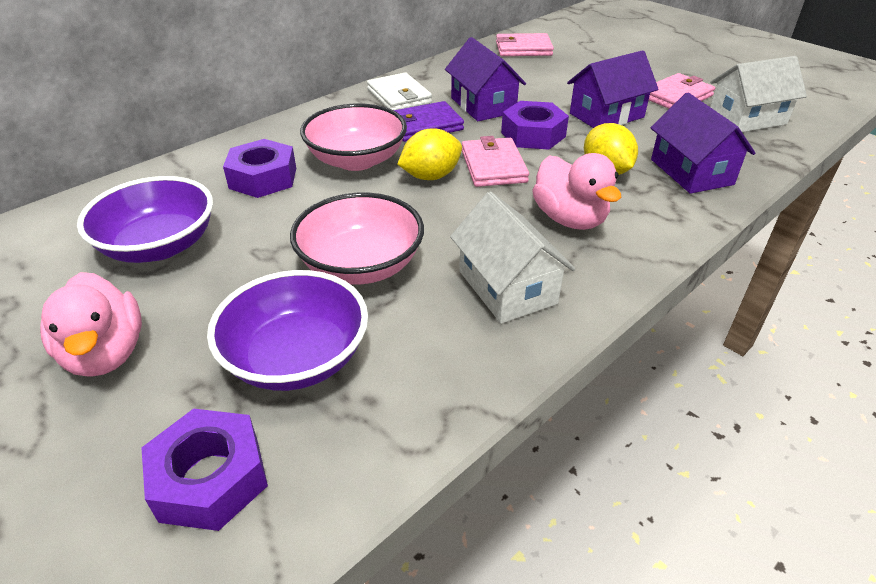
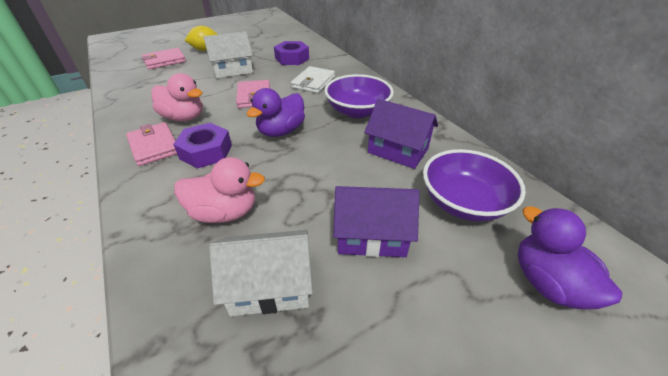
pink bowl: 2 -> 0
purple duck: 0 -> 2
purple house: 3 -> 2
purple nut: 3 -> 2
purple wallet: 1 -> 0
yellow lemon: 2 -> 1

